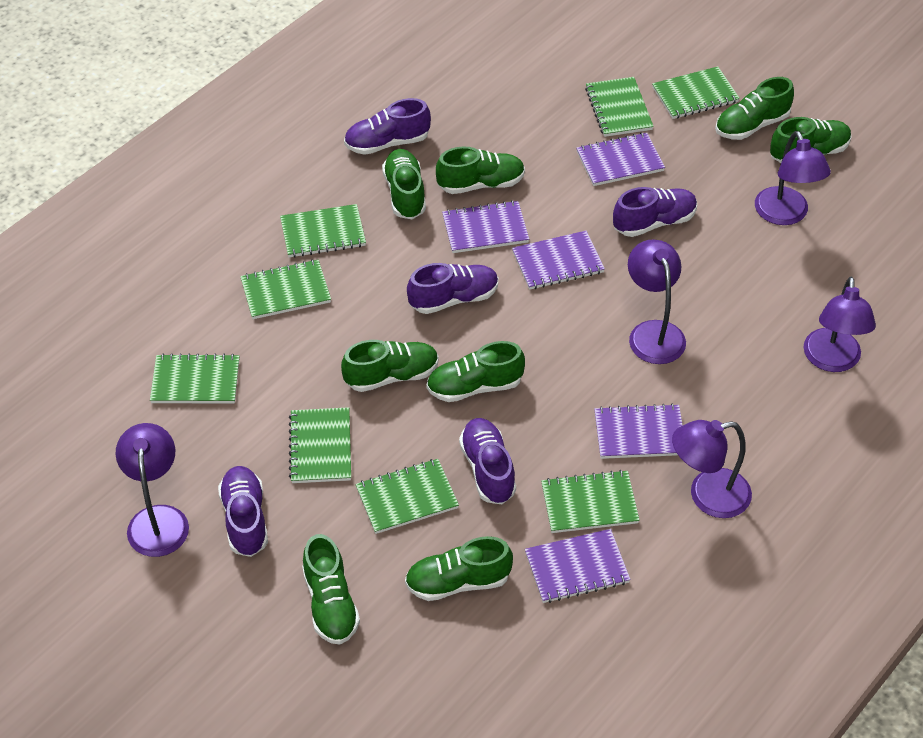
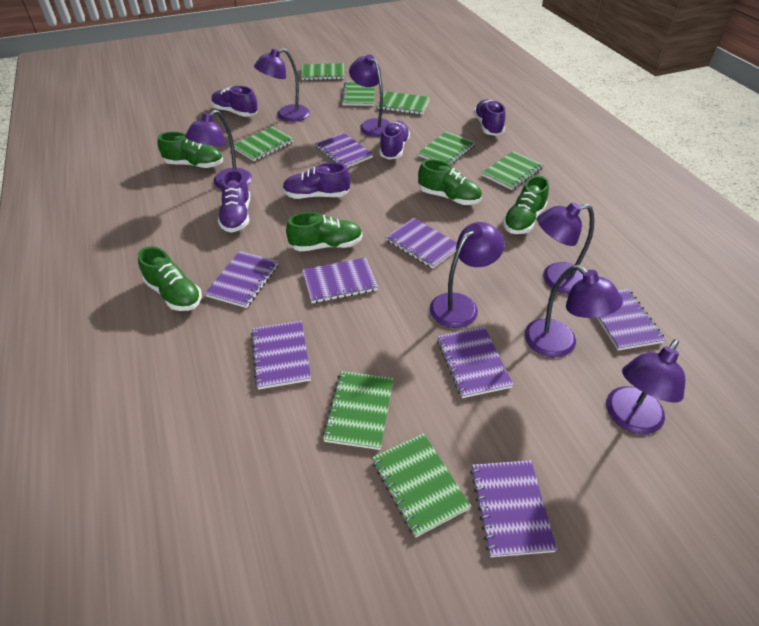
green shoe: 8 -> 5
purple lamp: 5 -> 7
purple notebook: 5 -> 8

